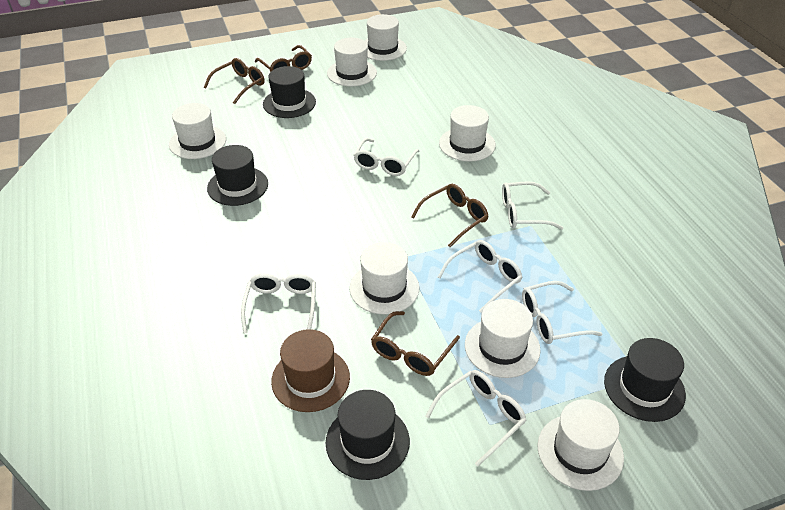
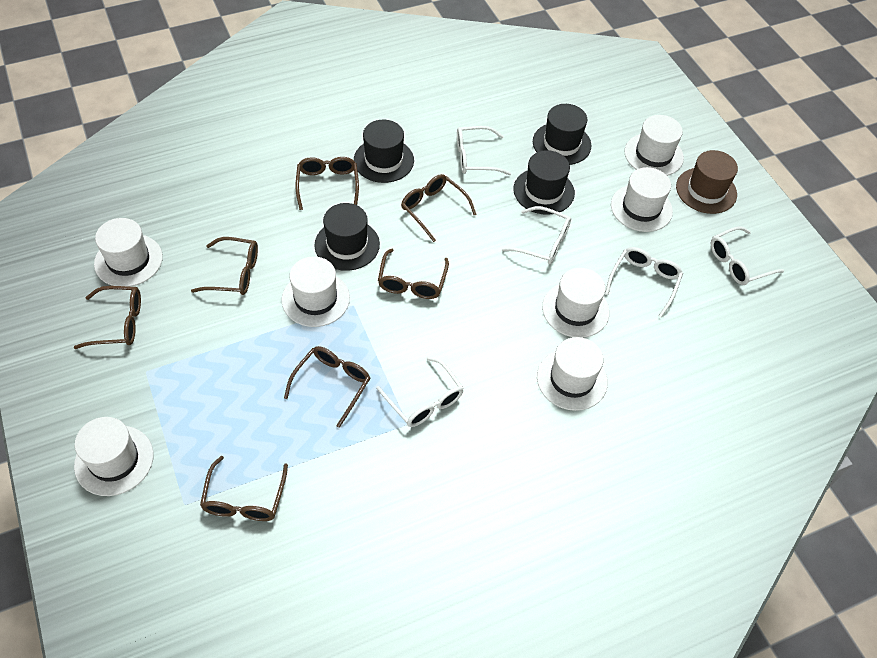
brown glasses: 4 -> 7
white glasses: 6 -> 5

